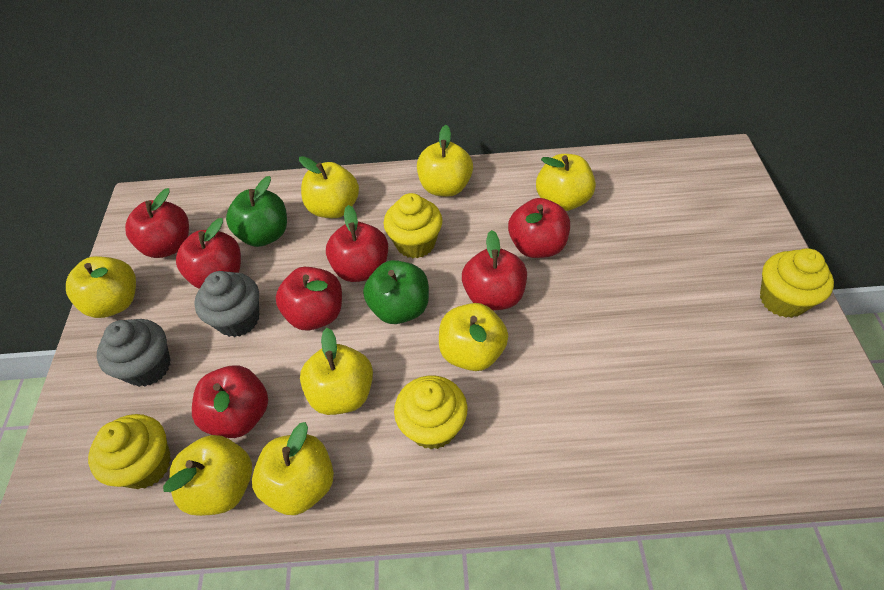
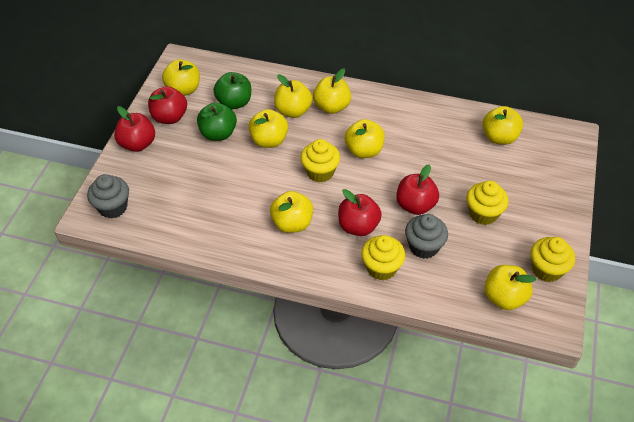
red apple: 7 -> 4

